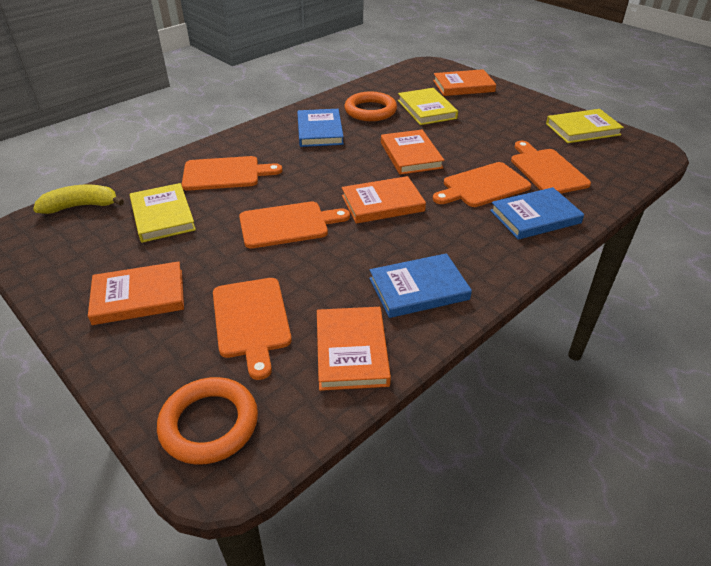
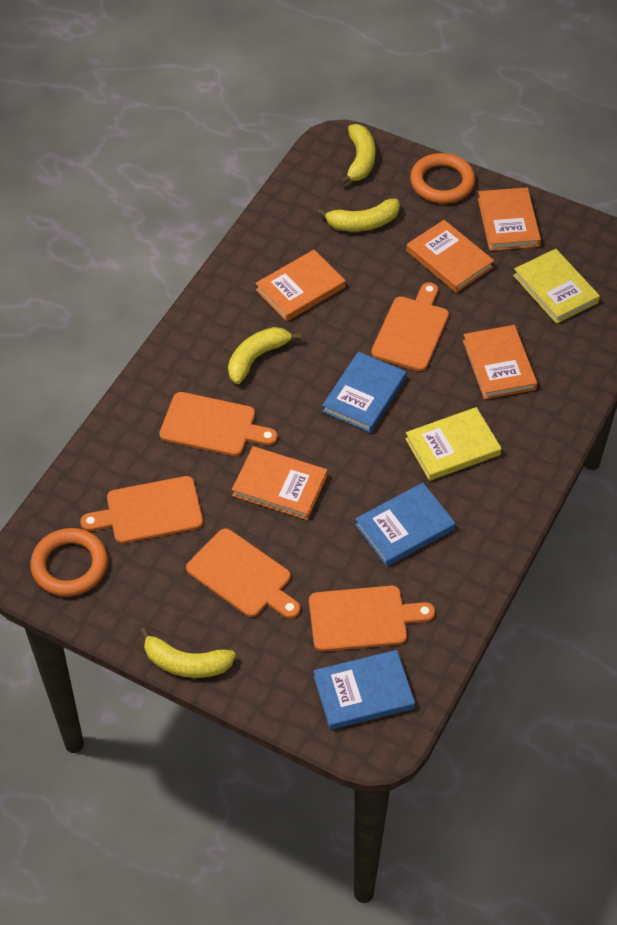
yellow banana: 1 -> 4
yellow book: 3 -> 2

